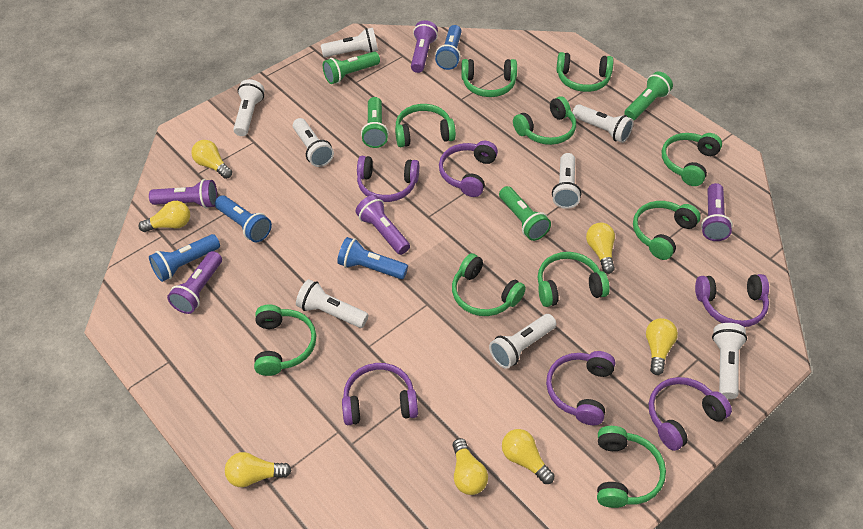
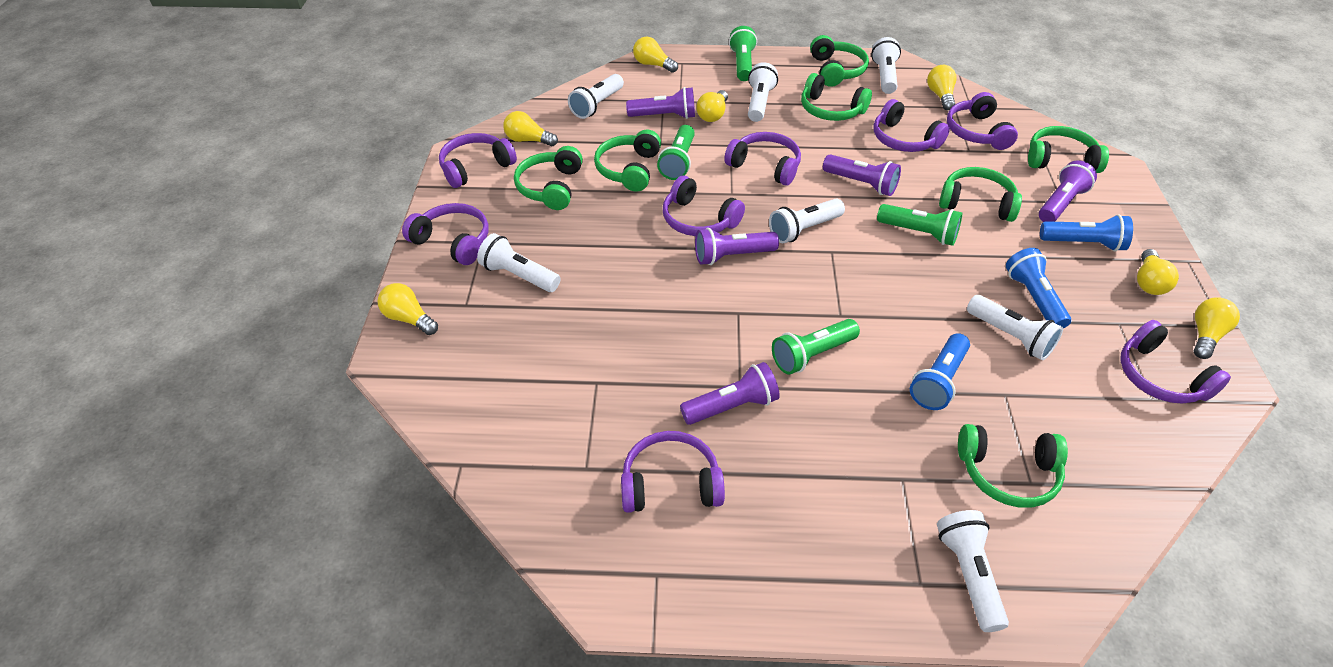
blue flashlight: 4 -> 3
green headphones: 10 -> 7
purple headphones: 6 -> 8
white flashlight: 8 -> 7

